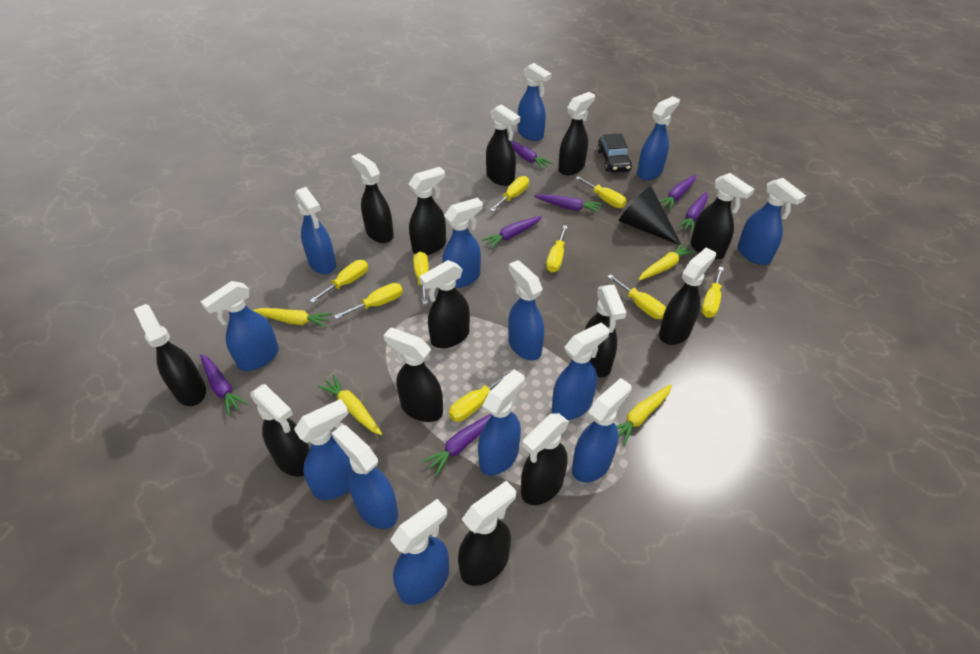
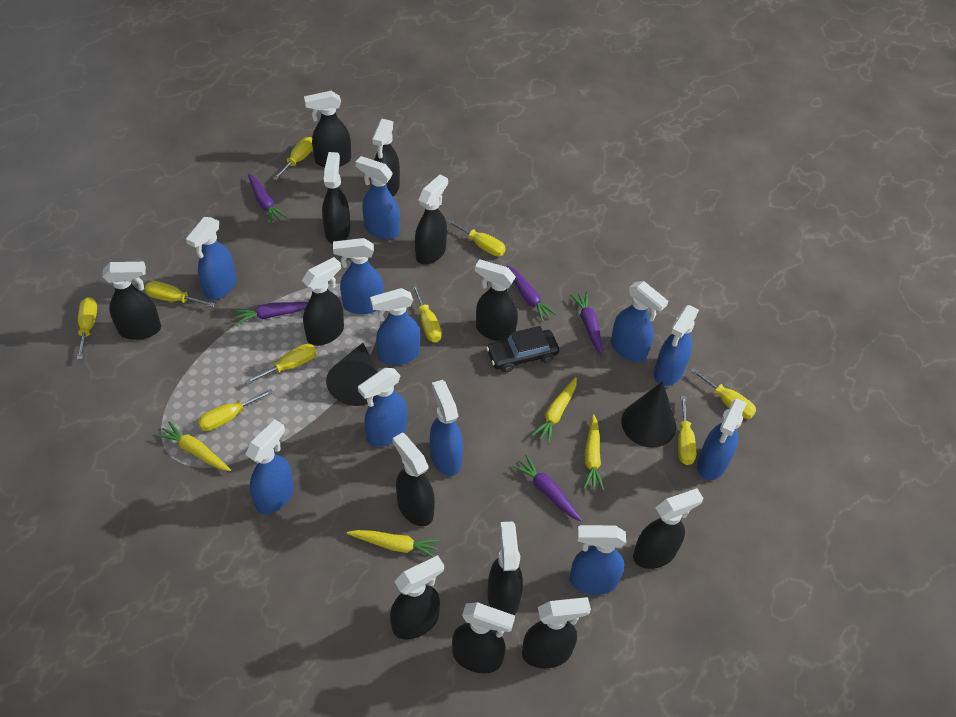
black cone: 1 -> 2
blue spray bottle: 13 -> 11
purple carrot: 7 -> 5

